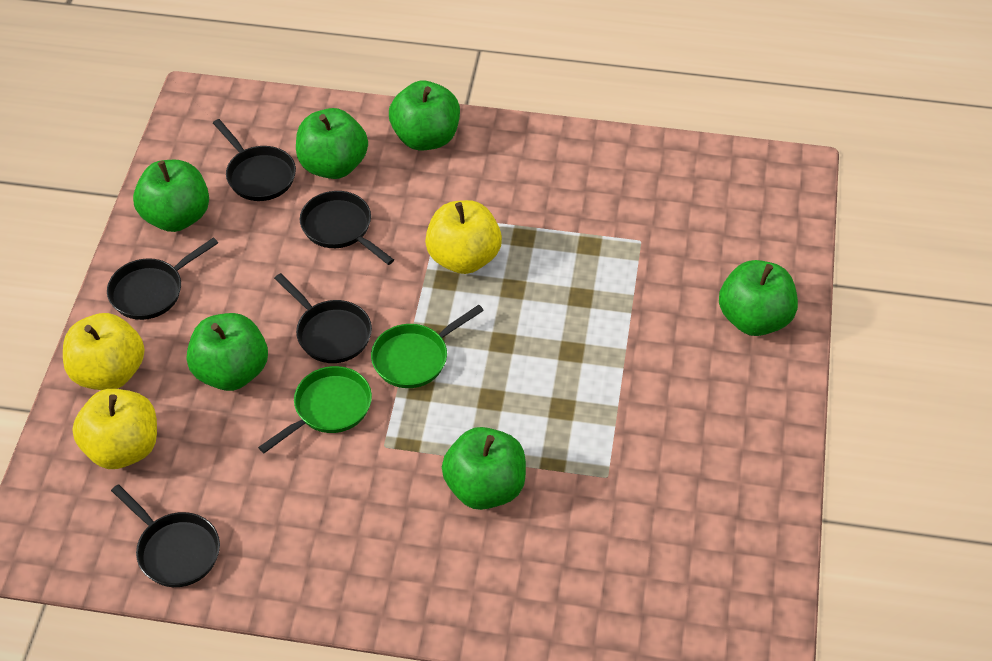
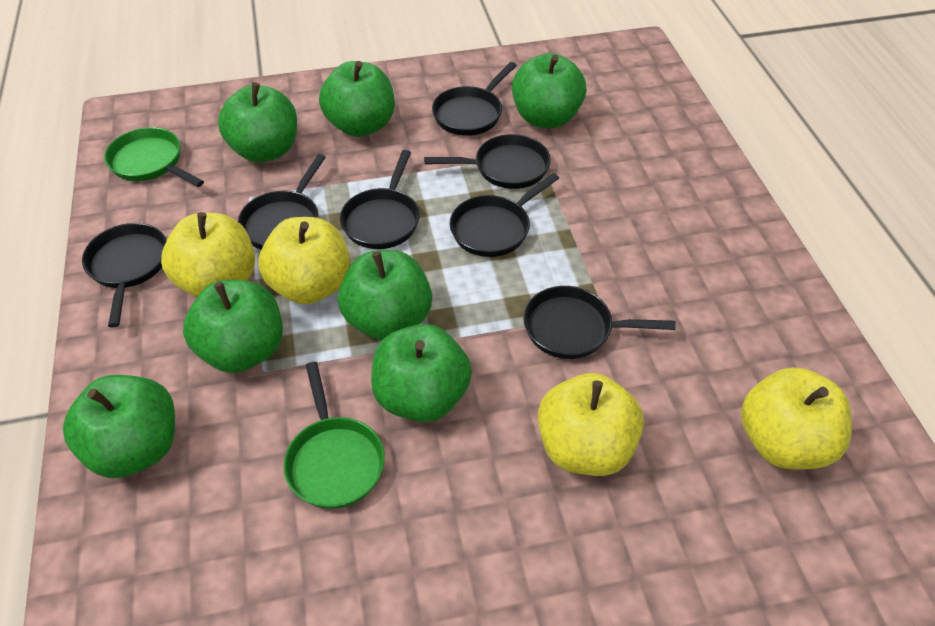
black pan: 5 -> 7
green apple: 6 -> 7
yellow apple: 3 -> 4

